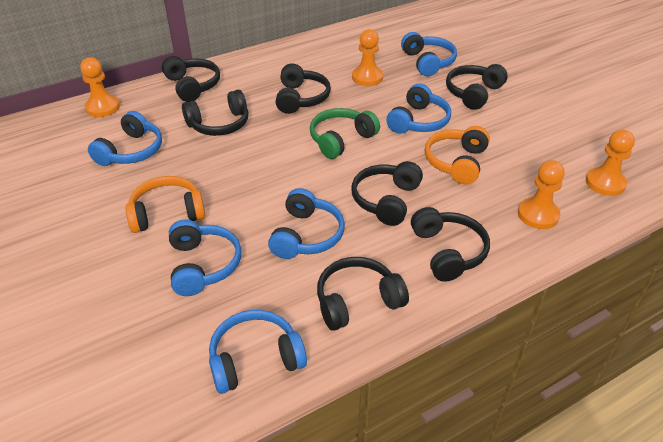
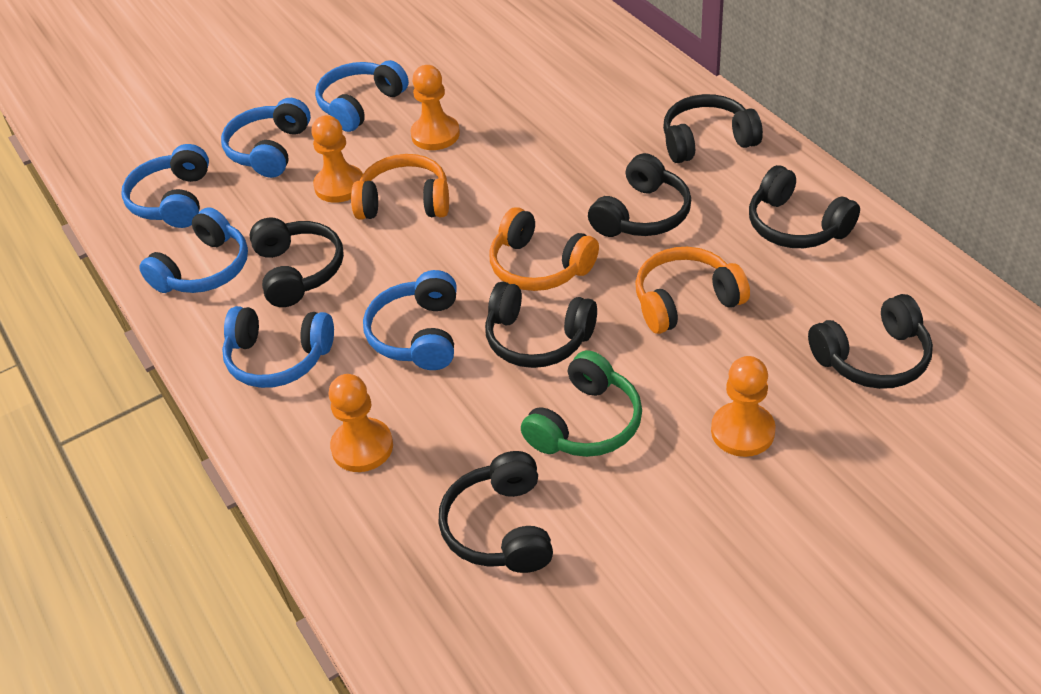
orange headphones: 2 -> 3

